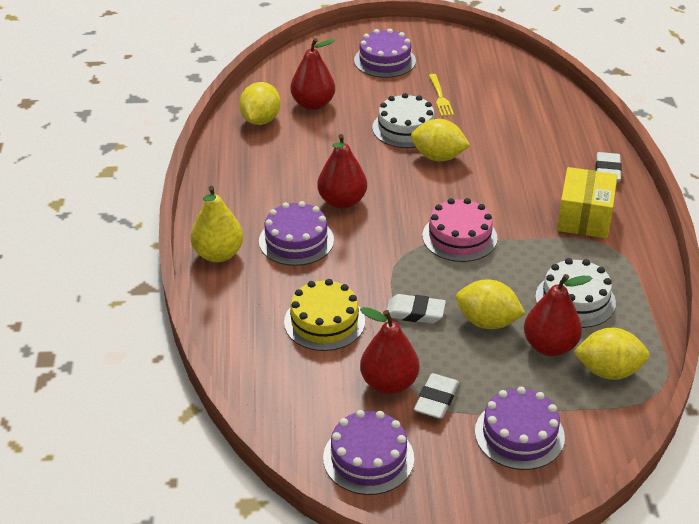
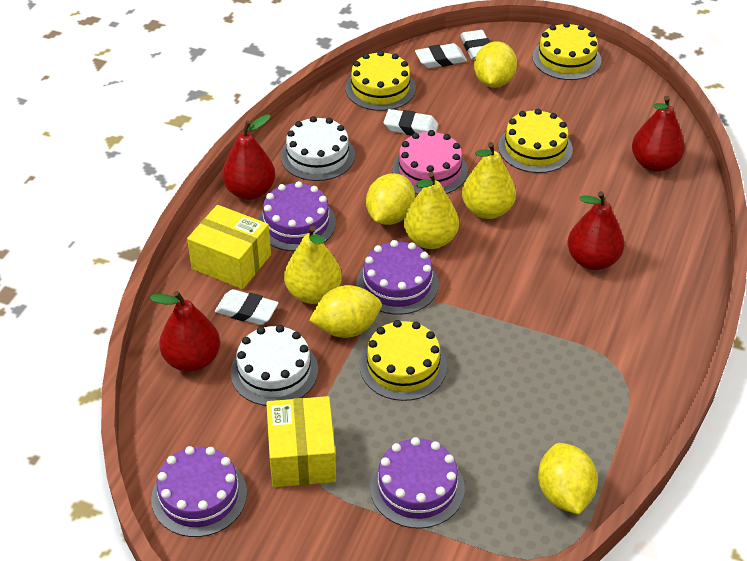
white eraser: 3 -> 4
yellow box: 1 -> 2
yellow cake: 1 -> 4
yellow fork: 1 -> 0
yellow pear: 1 -> 3

